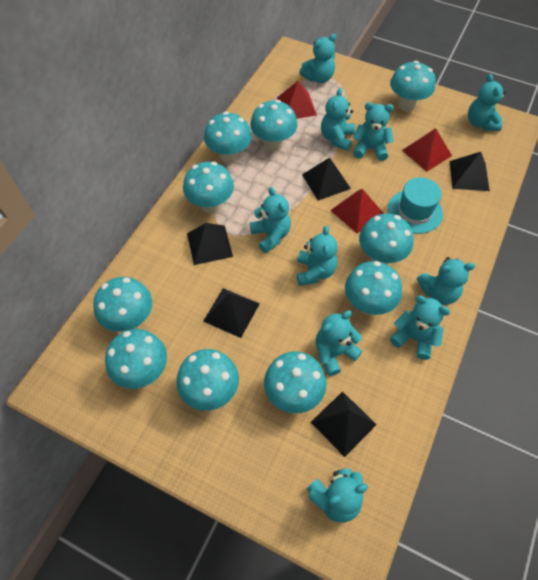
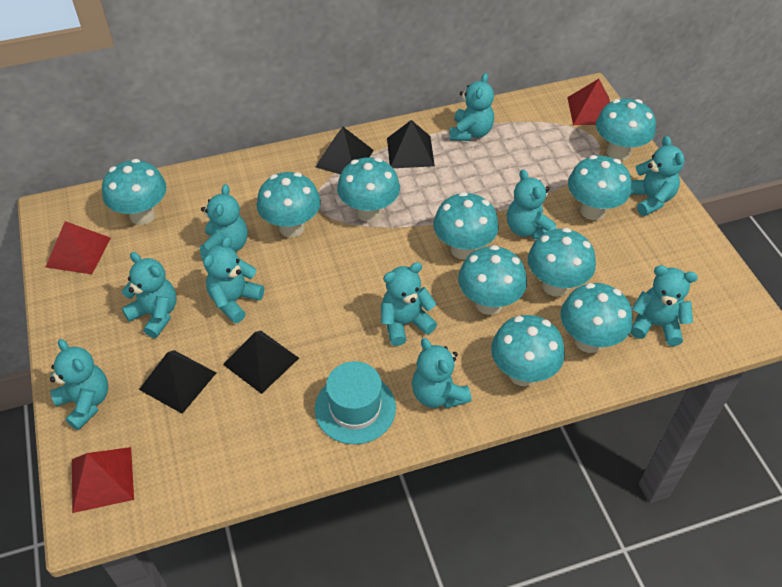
black pyramid: 5 -> 4

